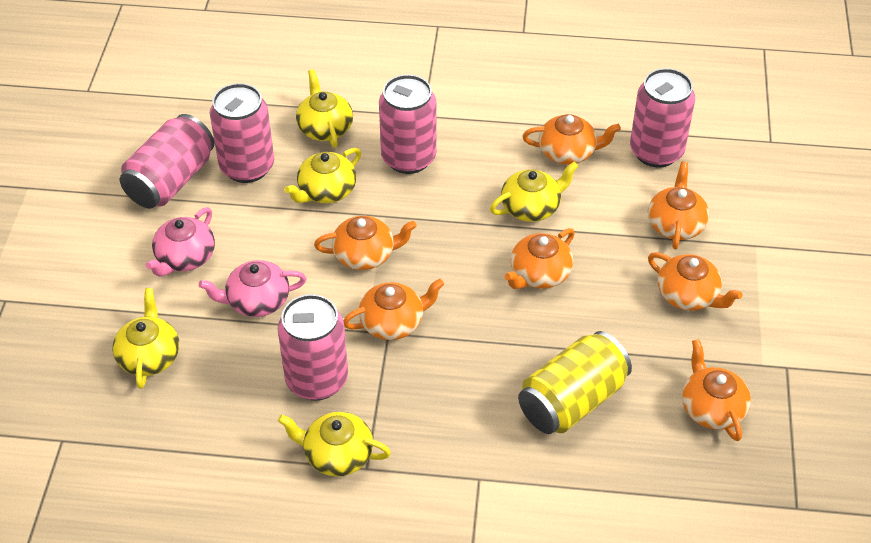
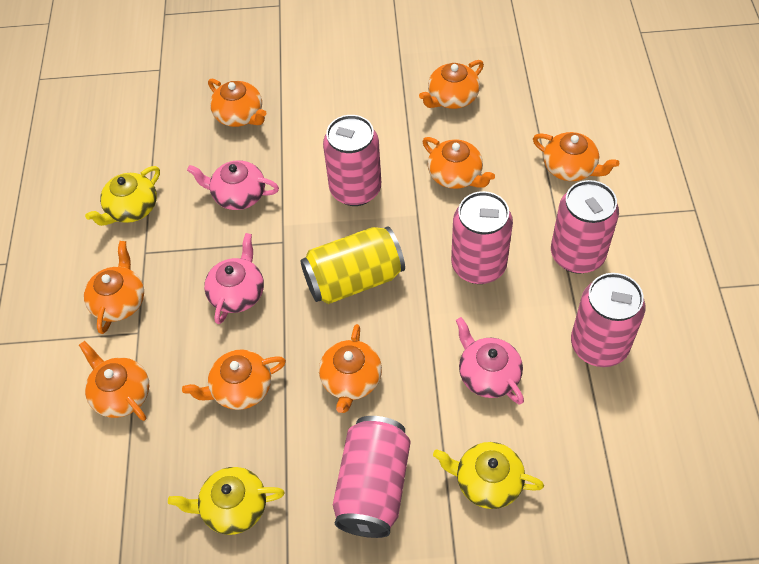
orange teapot: 7 -> 8
pink teapot: 2 -> 3
yellow teapot: 5 -> 3

